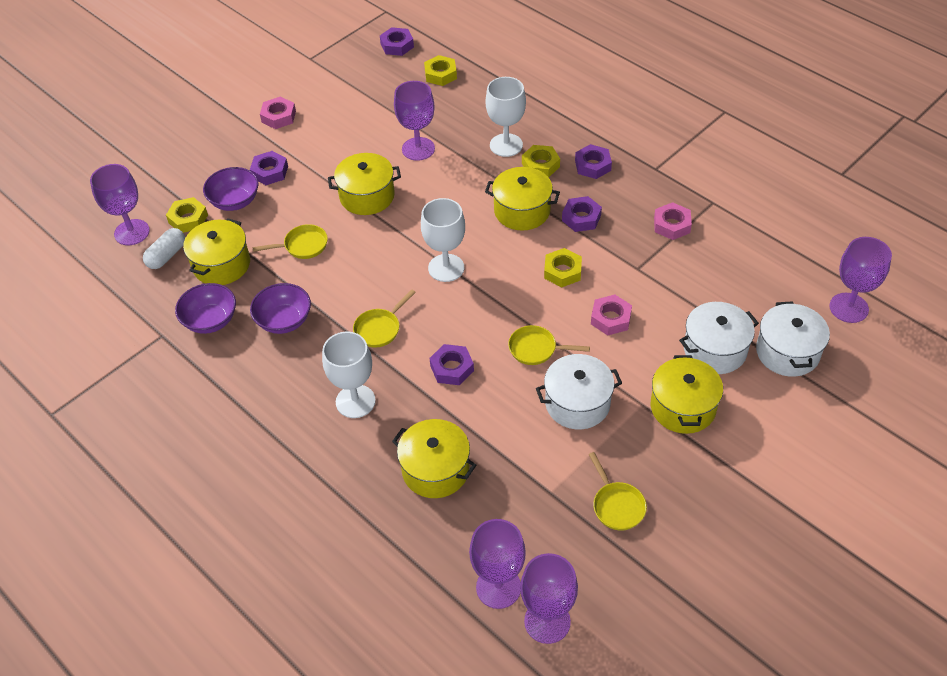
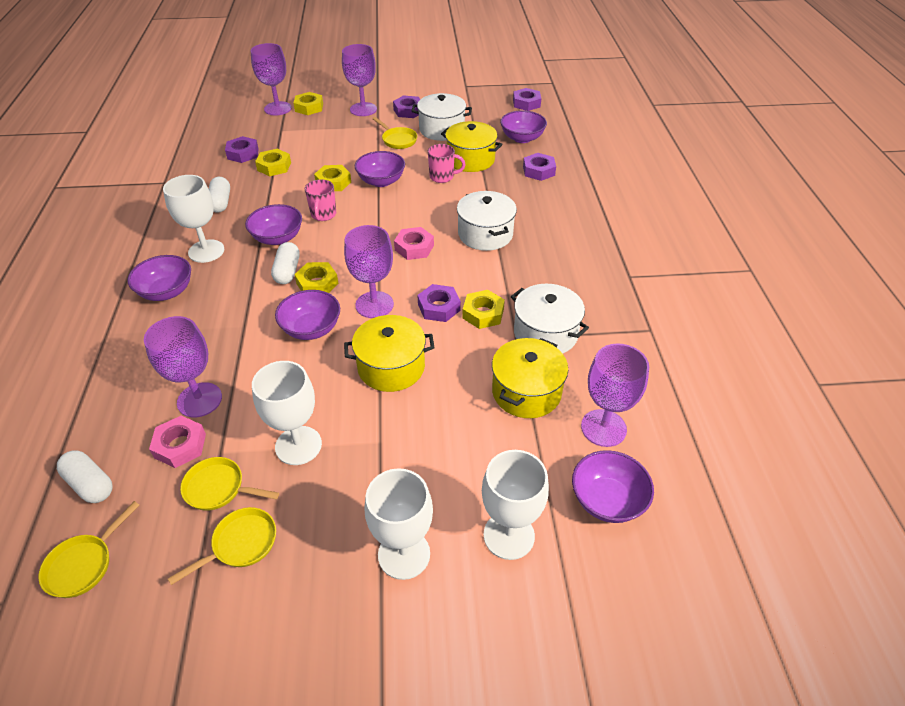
pink mug: 0 -> 2
pink nut: 3 -> 2
purple bowl: 3 -> 6
white capsule: 1 -> 3
white goblet: 3 -> 4
yellow nut: 4 -> 5
yellow pot: 5 -> 3

